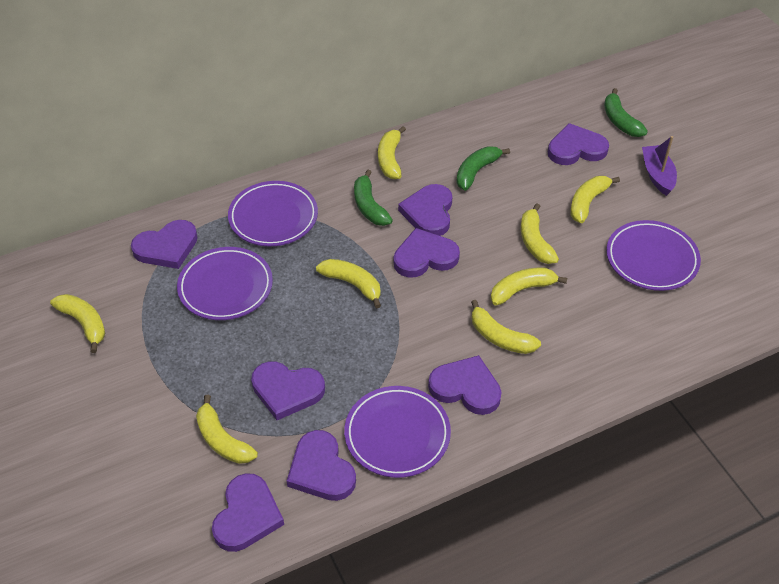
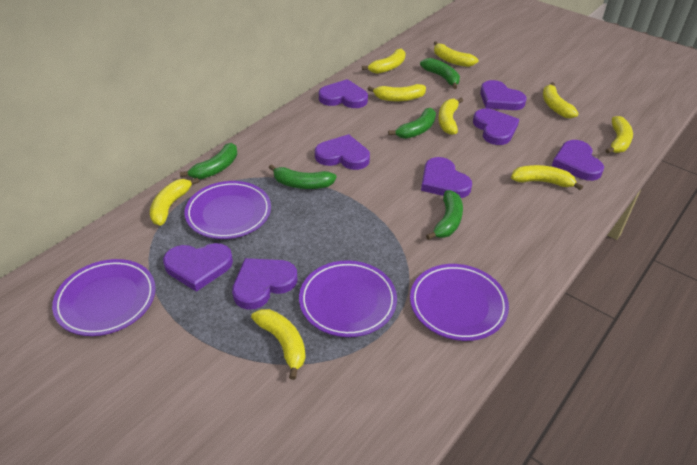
green banana: 3 -> 5
purple boat: 1 -> 0
yellow banana: 8 -> 9

